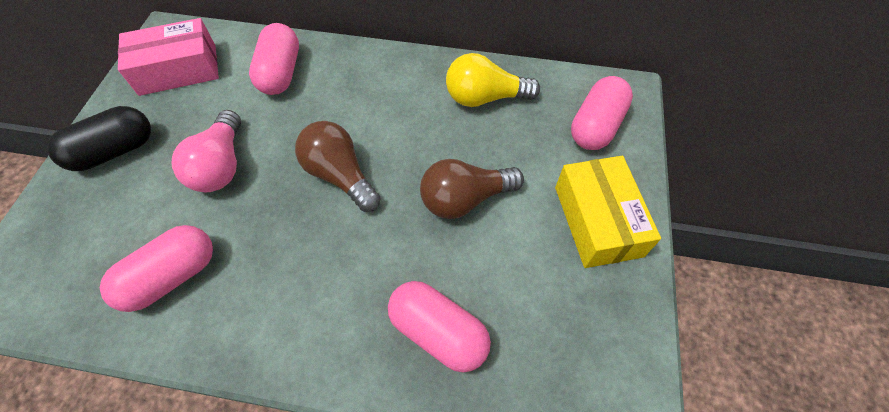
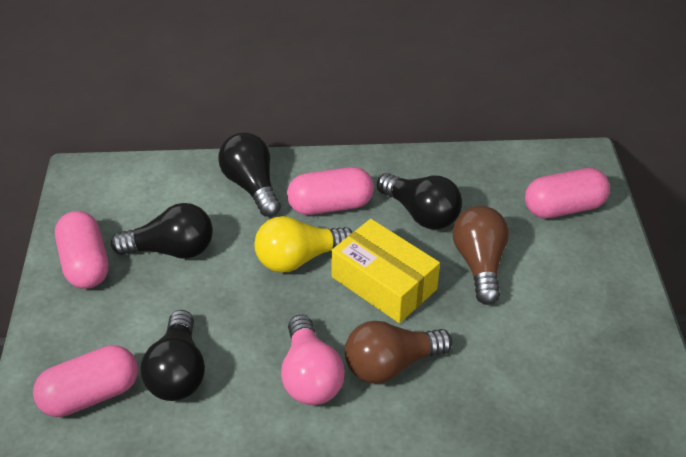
black capsule: 1 -> 0
black light bulb: 0 -> 4
pink box: 1 -> 0

